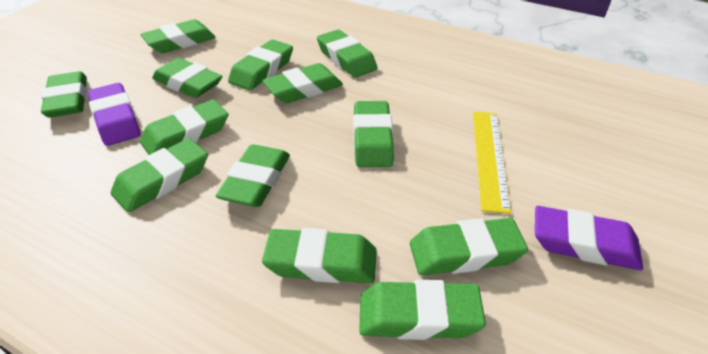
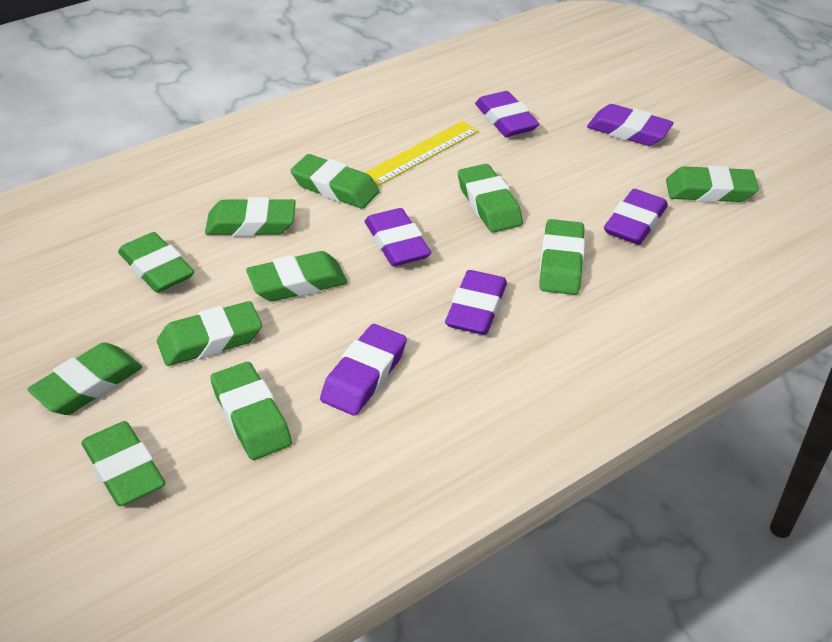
green eraser: 13 -> 11
purple eraser: 2 -> 6

